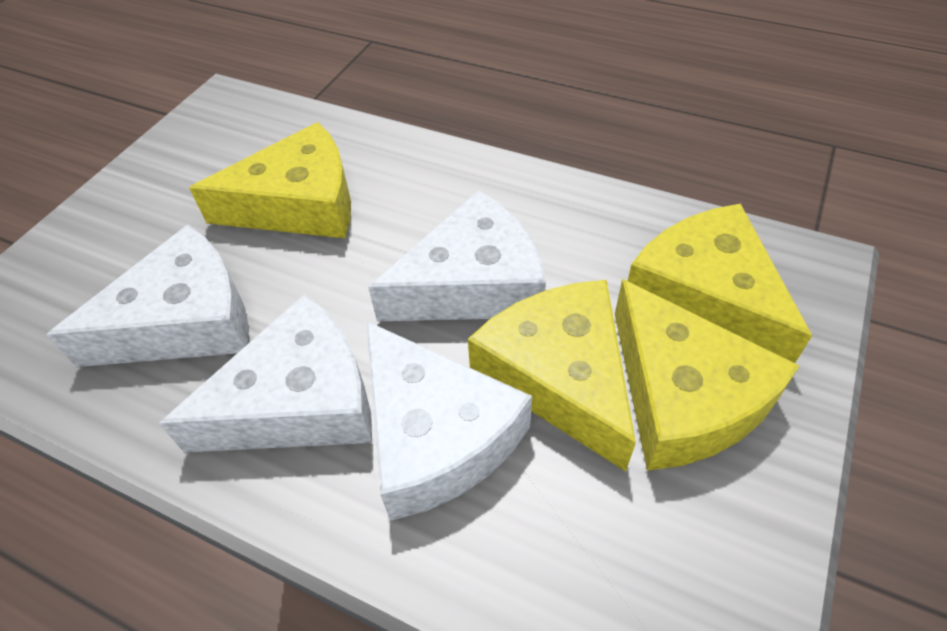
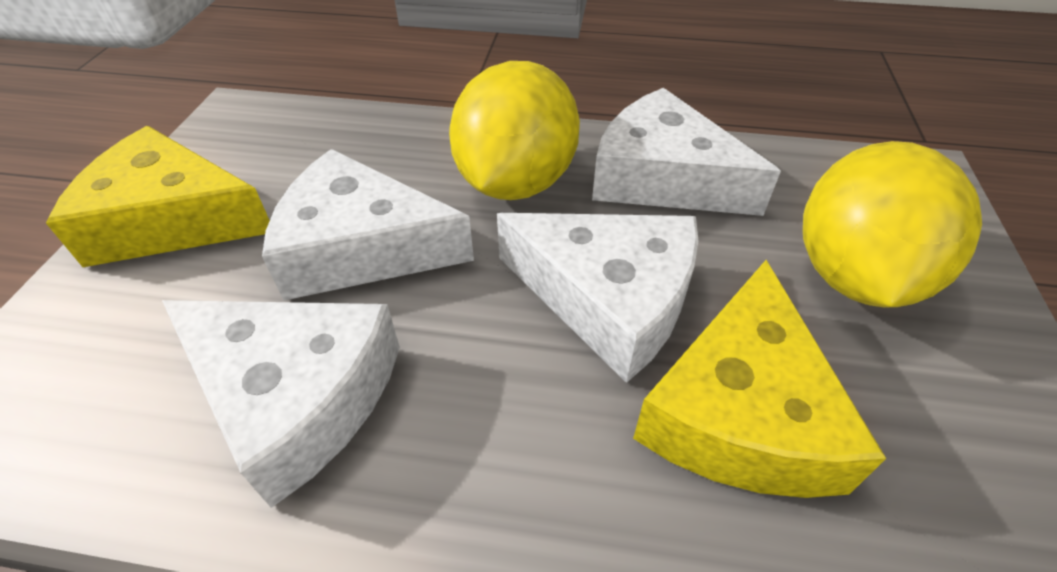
yellow cheese: 4 -> 2
yellow lemon: 0 -> 2

